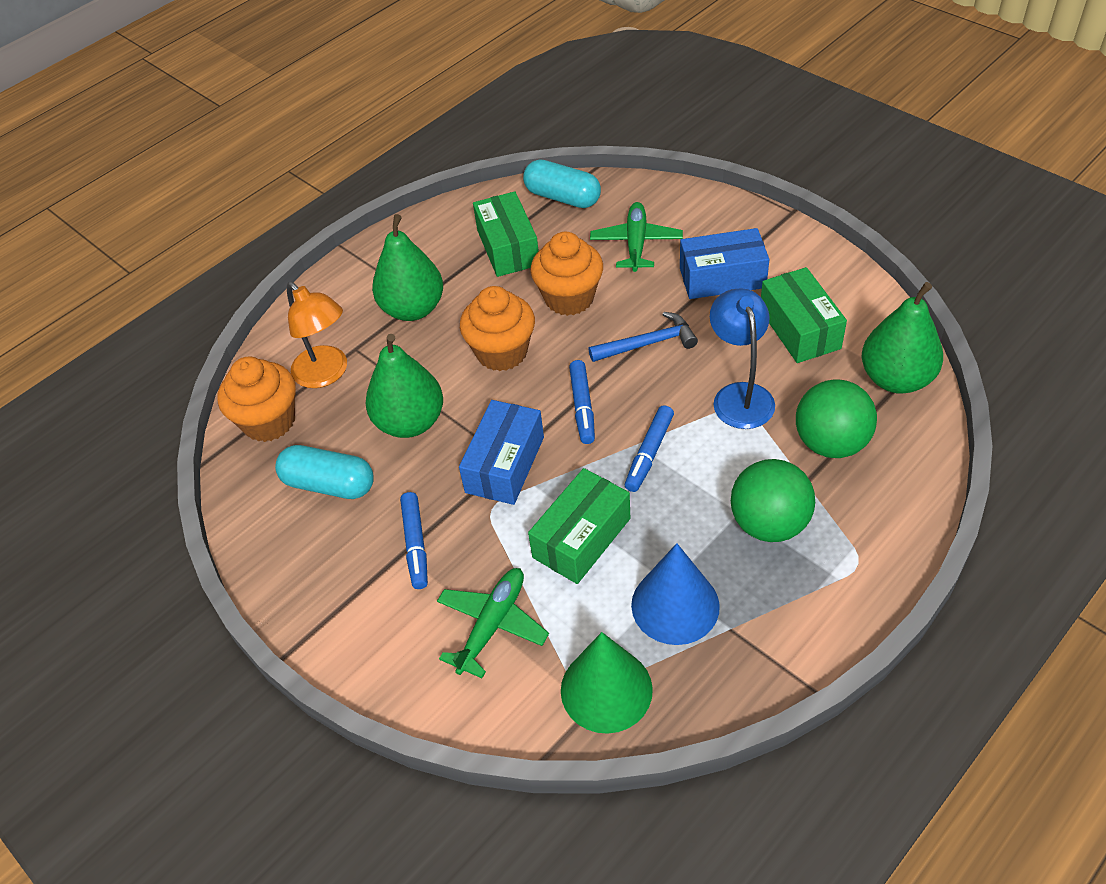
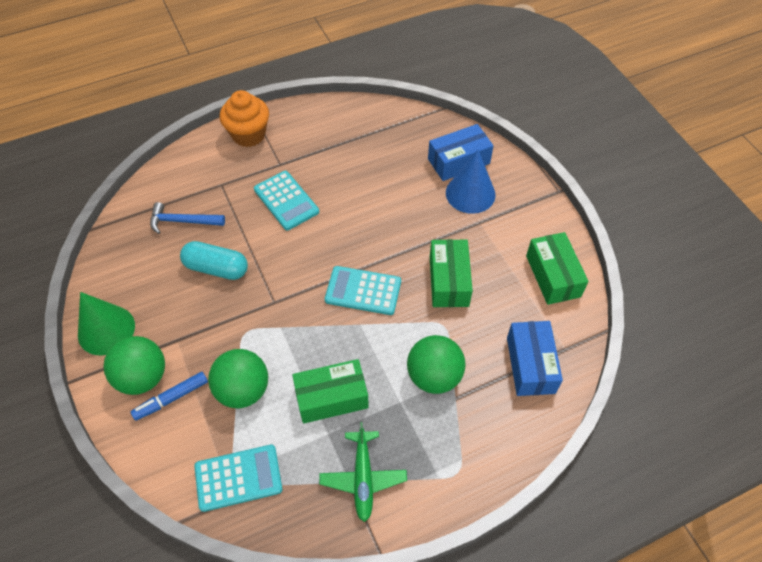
blue lamp: 1 -> 0
blue marker: 3 -> 1
green ball: 2 -> 3
green pear: 3 -> 0
green plane: 2 -> 1
orange cupcake: 3 -> 1
orange lamp: 1 -> 0
turquoise calculator: 0 -> 3
turquoise capsule: 2 -> 1

